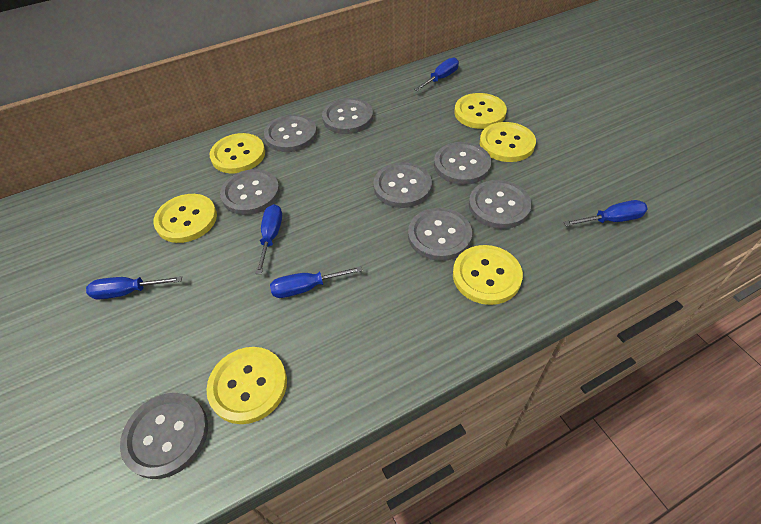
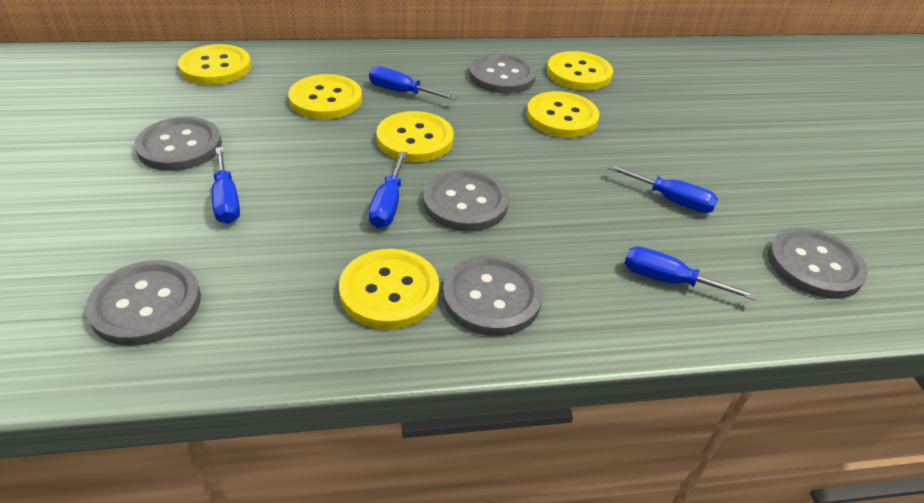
grey button: 8 -> 6

